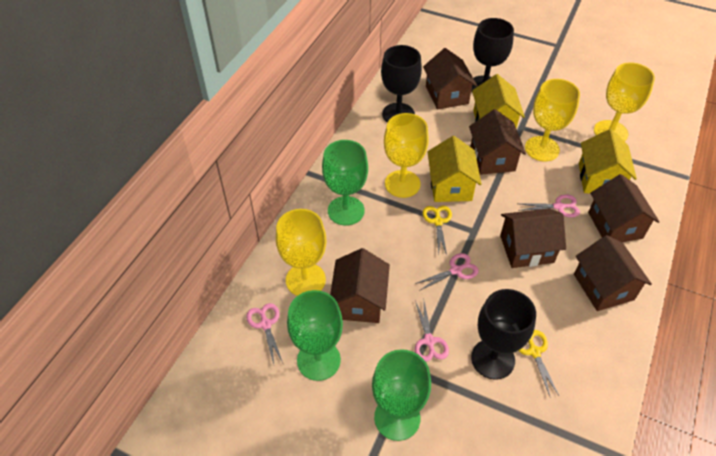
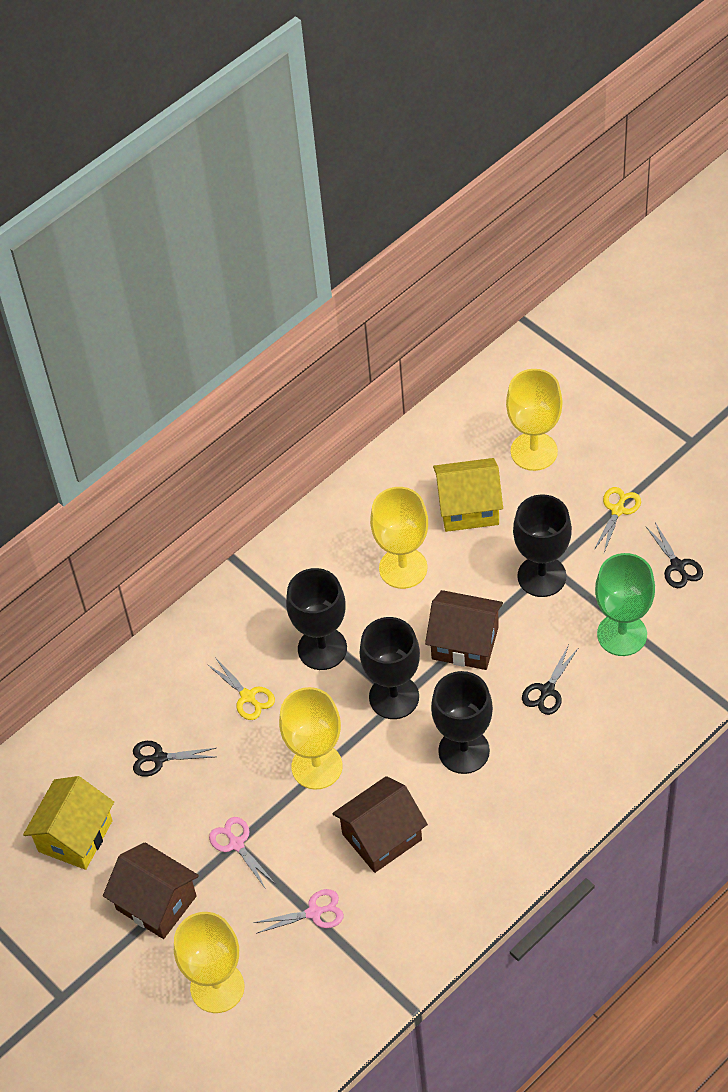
black goblet: 3 -> 4
black scissors: 0 -> 3
brown house: 6 -> 3
green goblet: 3 -> 1
pink scissors: 4 -> 2
yellow house: 3 -> 2

